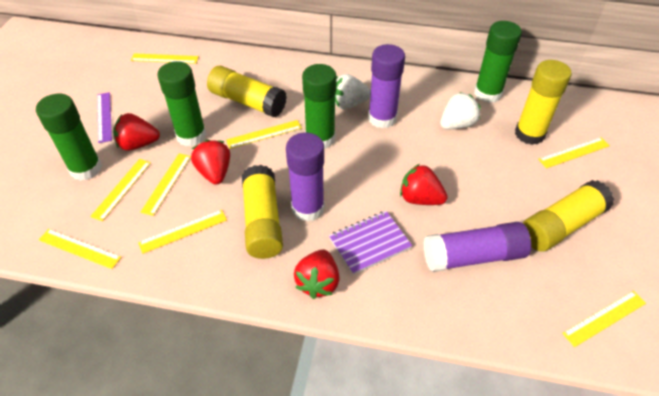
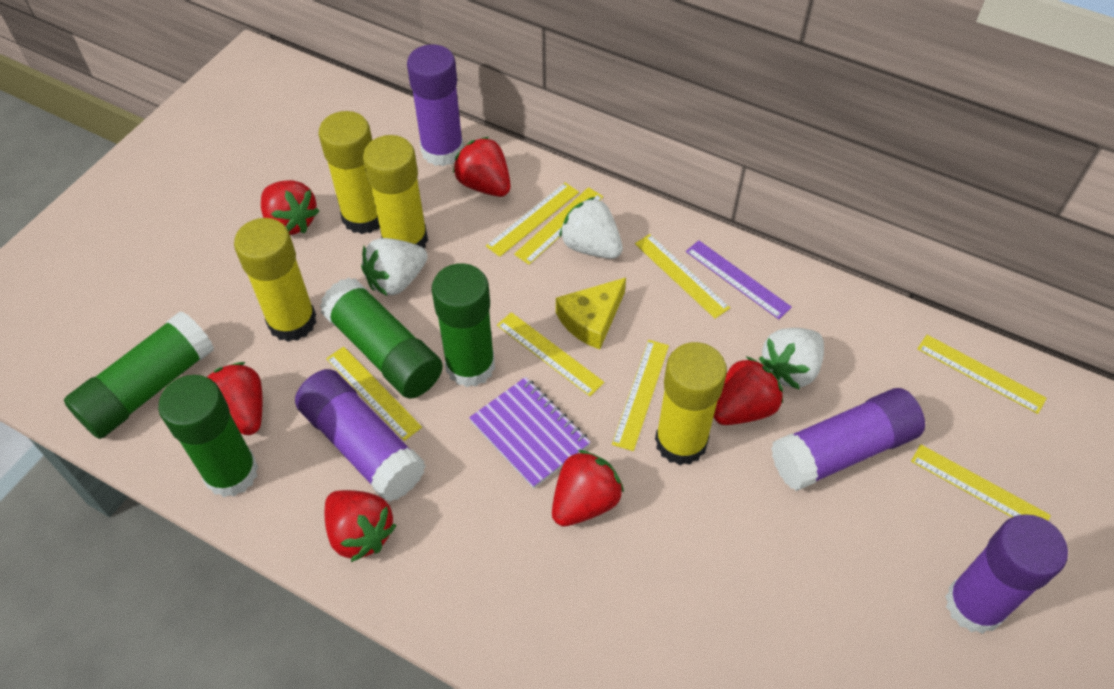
purple glue stick: 3 -> 4
red strawberry: 4 -> 6
white strawberry: 2 -> 3
yellow cheese: 0 -> 1

